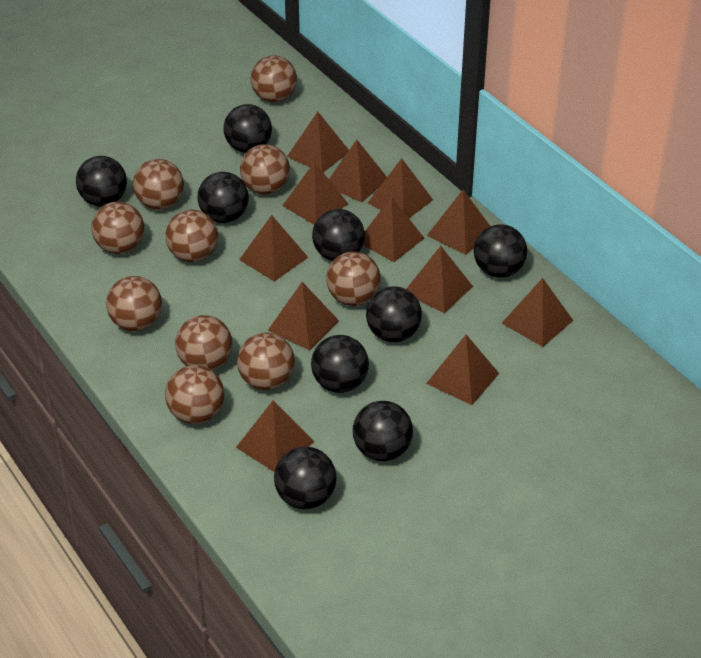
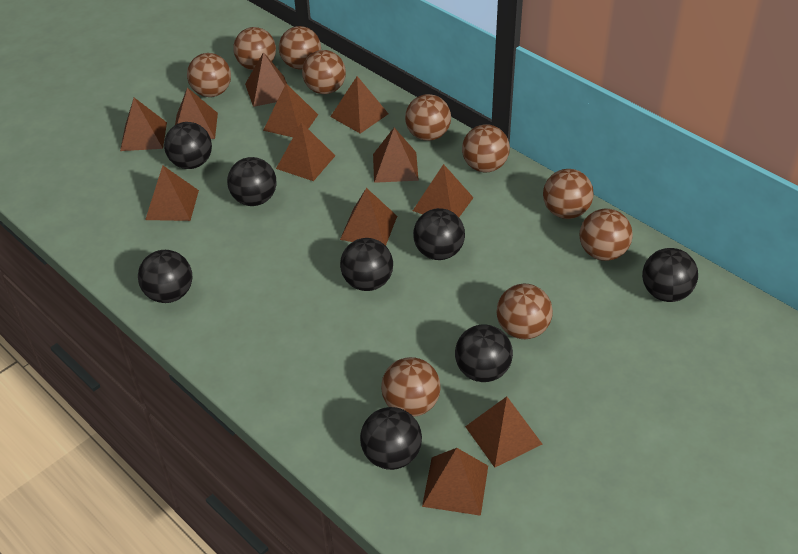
black ball: 9 -> 8

